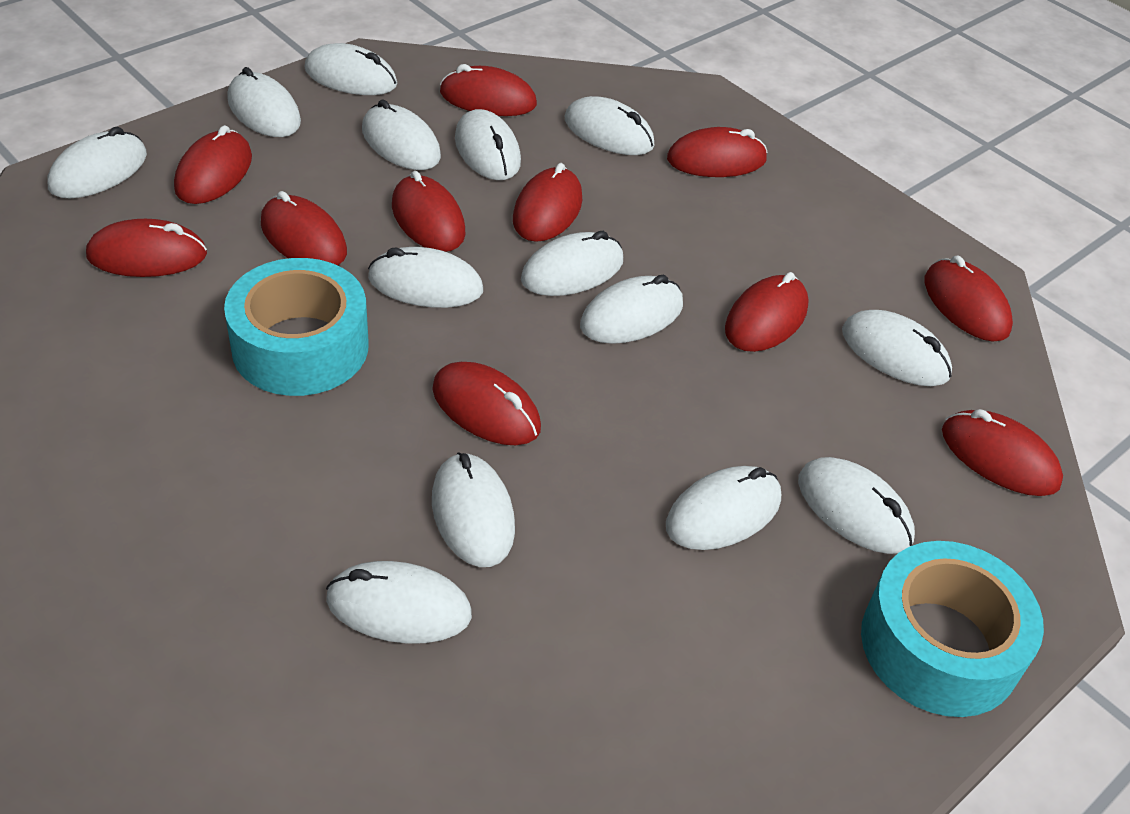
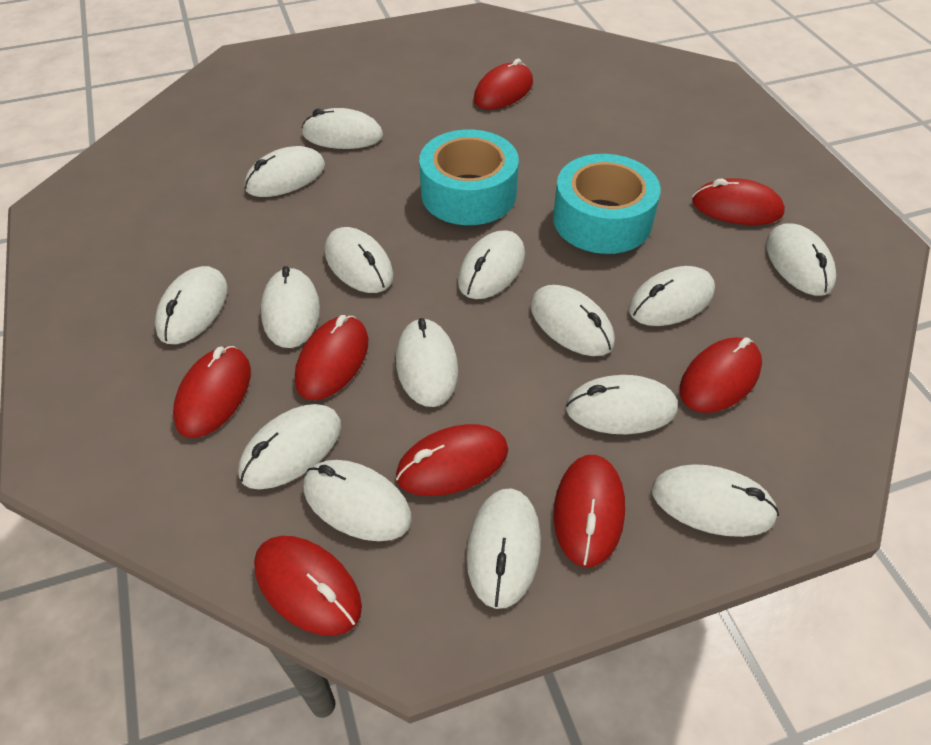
red mouse: 11 -> 8
white mouse: 14 -> 15

